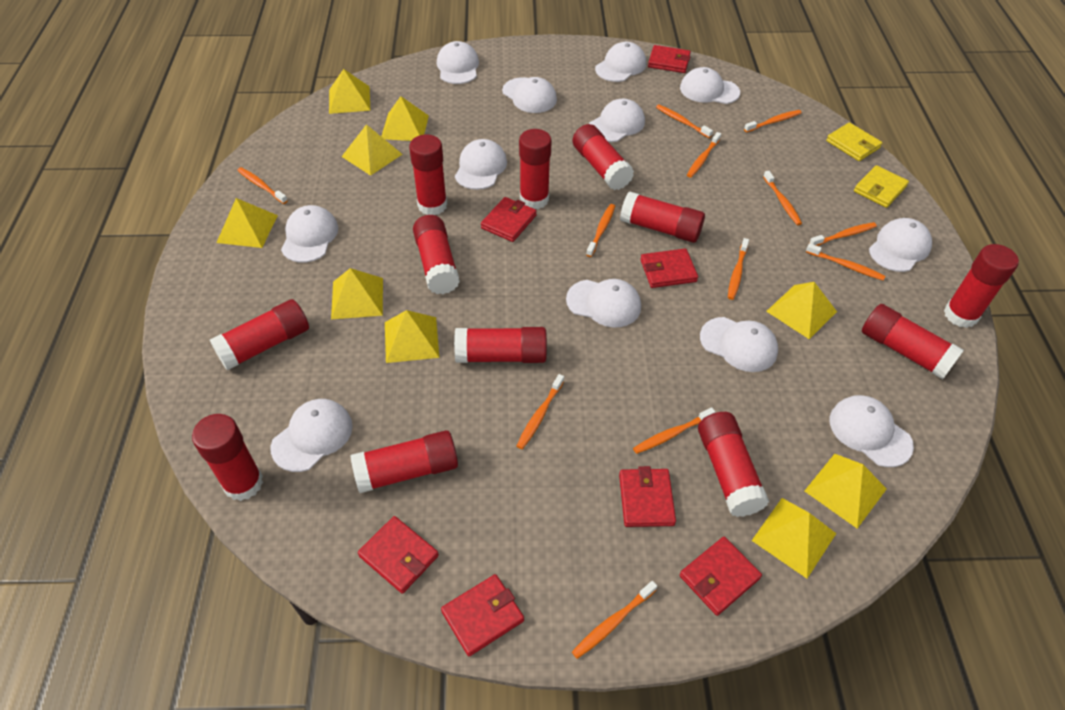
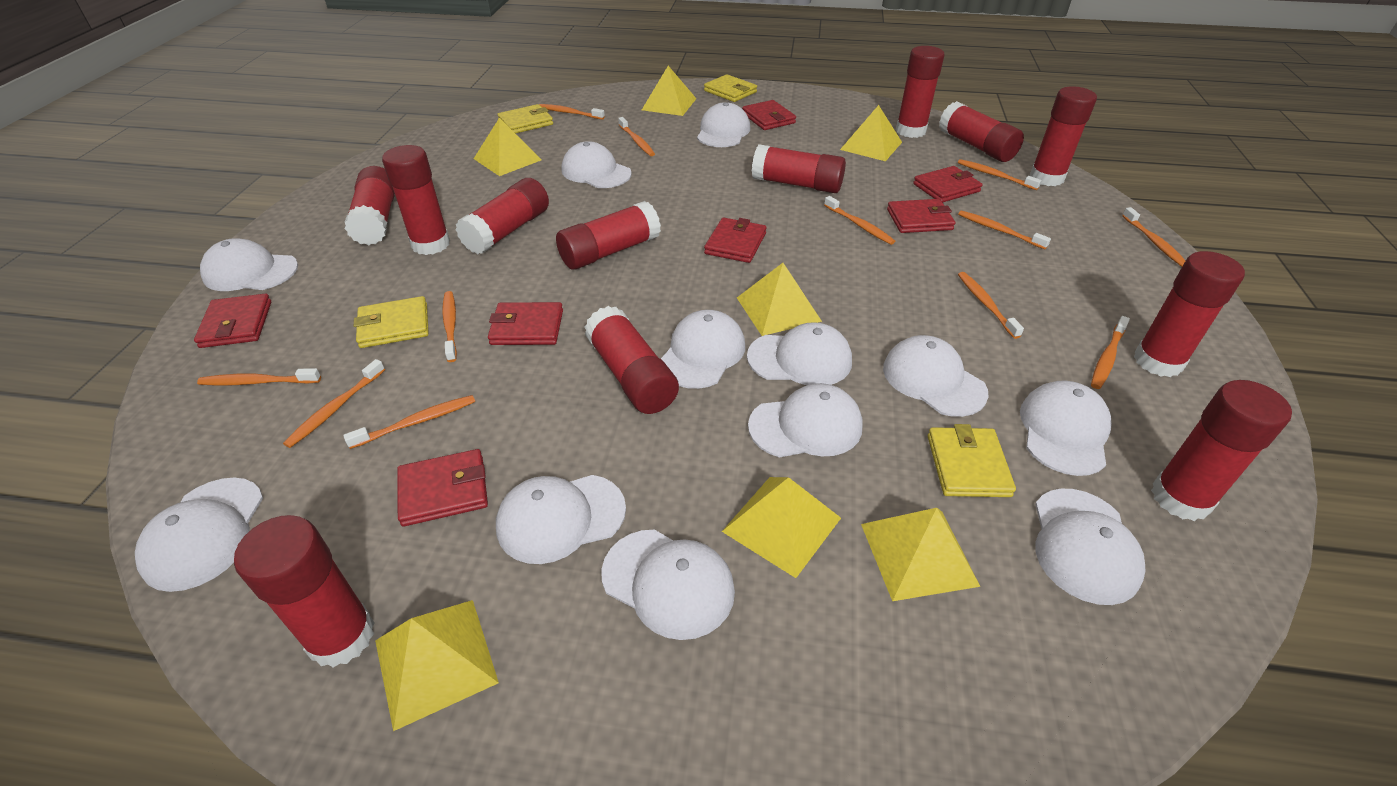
yellow pyramid: 9 -> 7
yellow wallet: 2 -> 4

